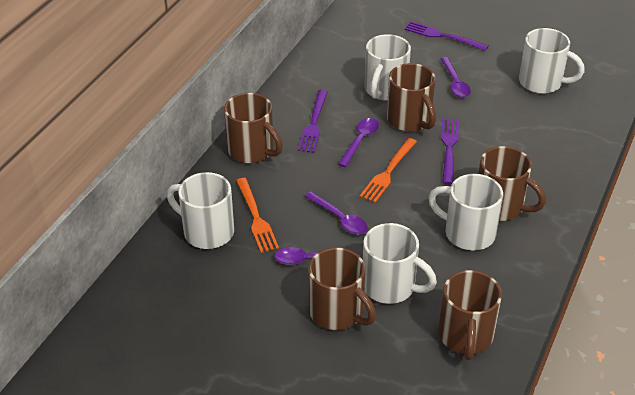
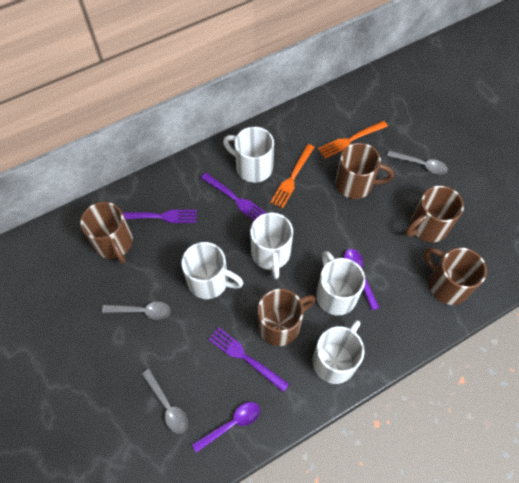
grey spoon: 0 -> 3
purple spoon: 4 -> 2

